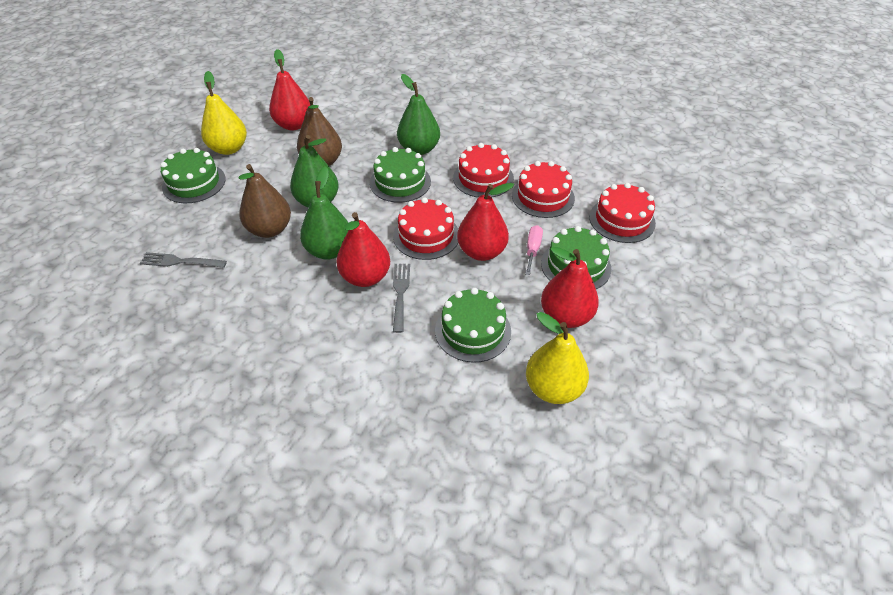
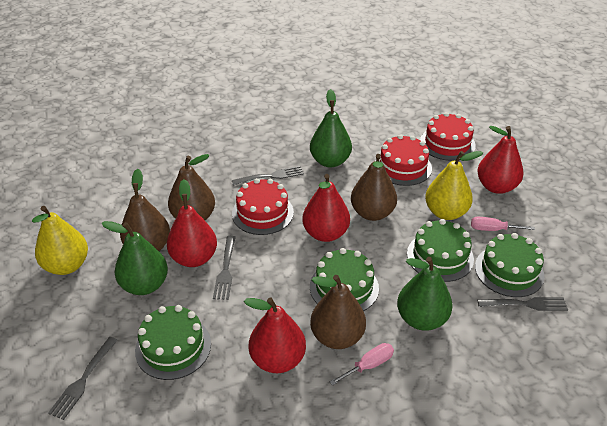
brown pear: 2 -> 4
grey fork: 2 -> 4
pink screwdriver: 1 -> 2
red cake: 4 -> 3

